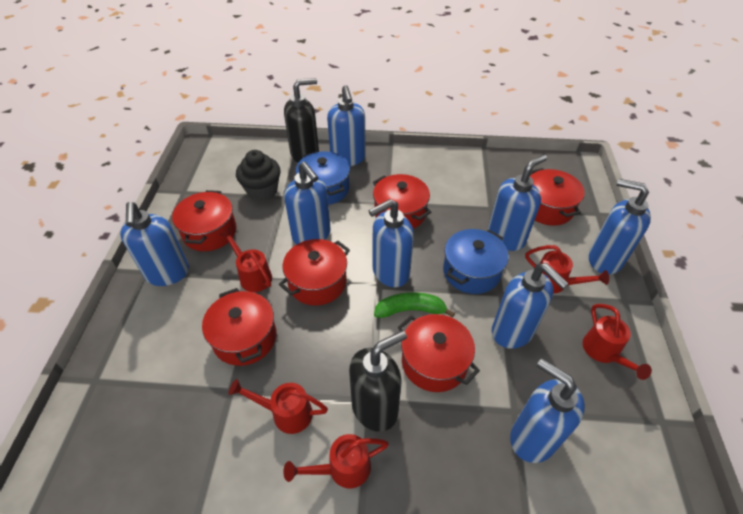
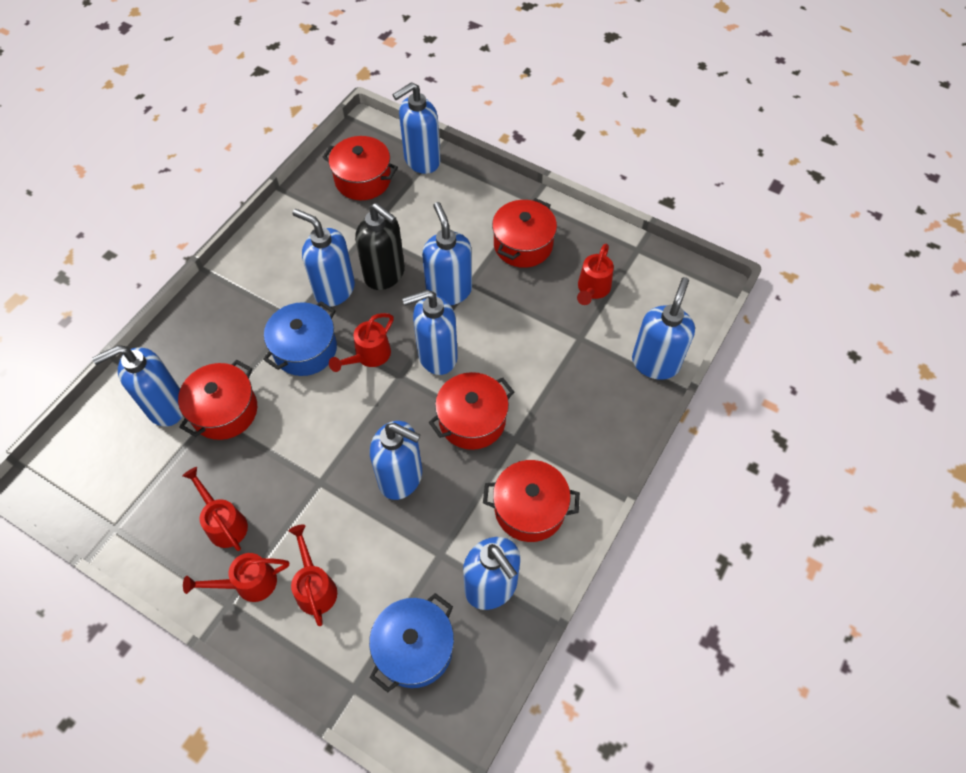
black cupcake: 1 -> 0
black soap dispenser: 2 -> 1
green banana: 1 -> 0
red pot: 6 -> 5

